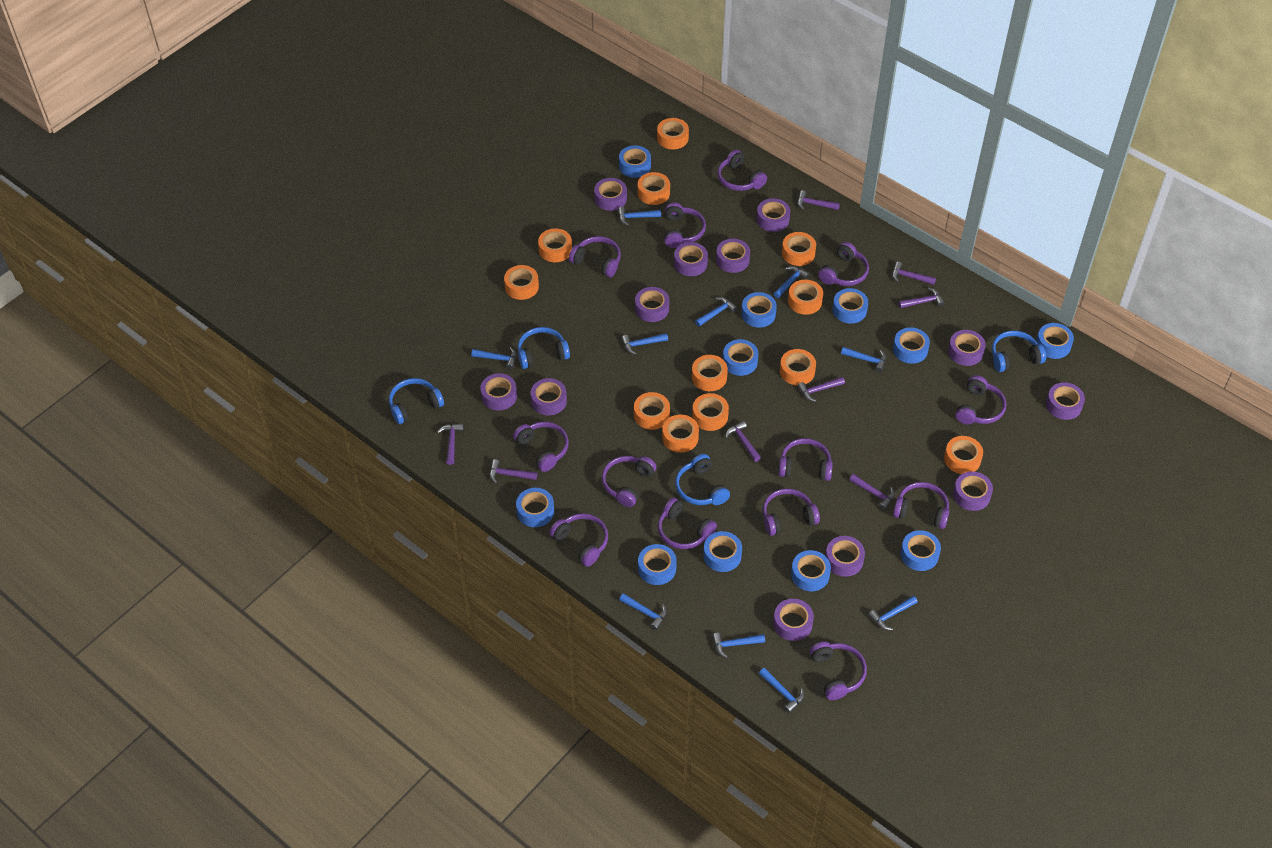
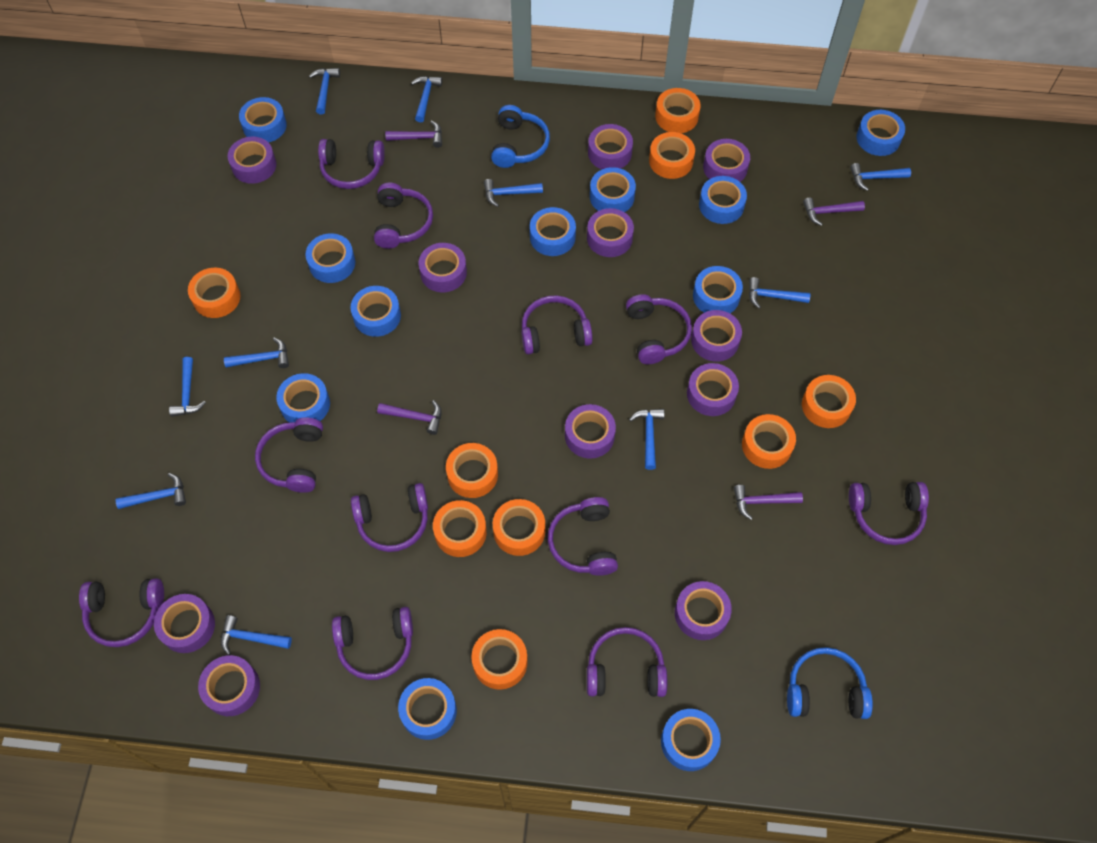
blue headphones: 4 -> 2
orange tape: 12 -> 9
purple hammer: 8 -> 4
purple headphones: 13 -> 11
purple tape: 12 -> 11

